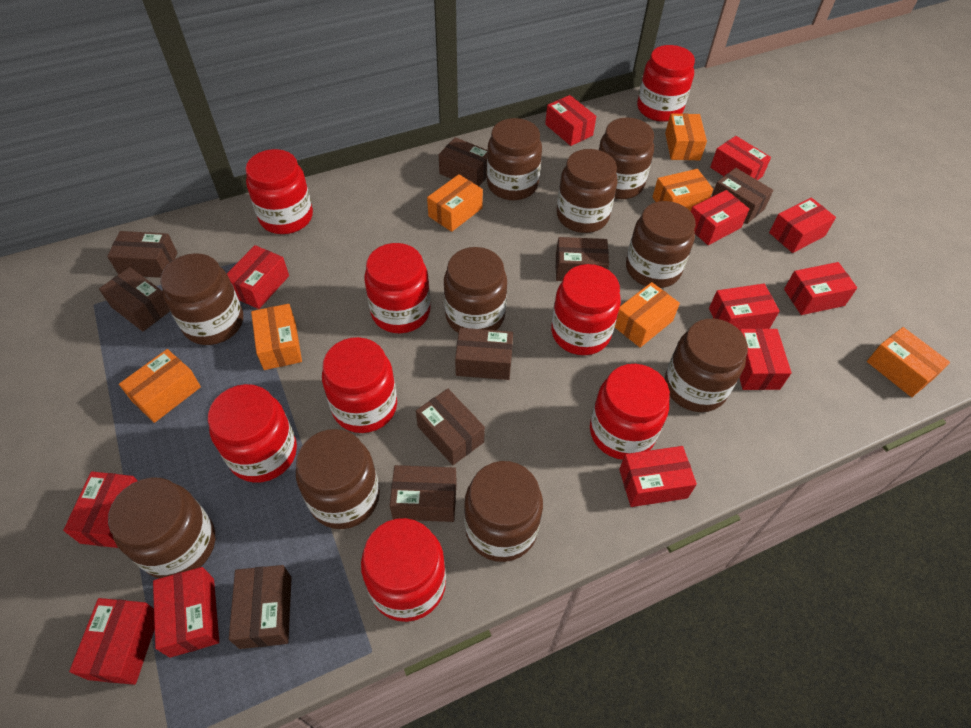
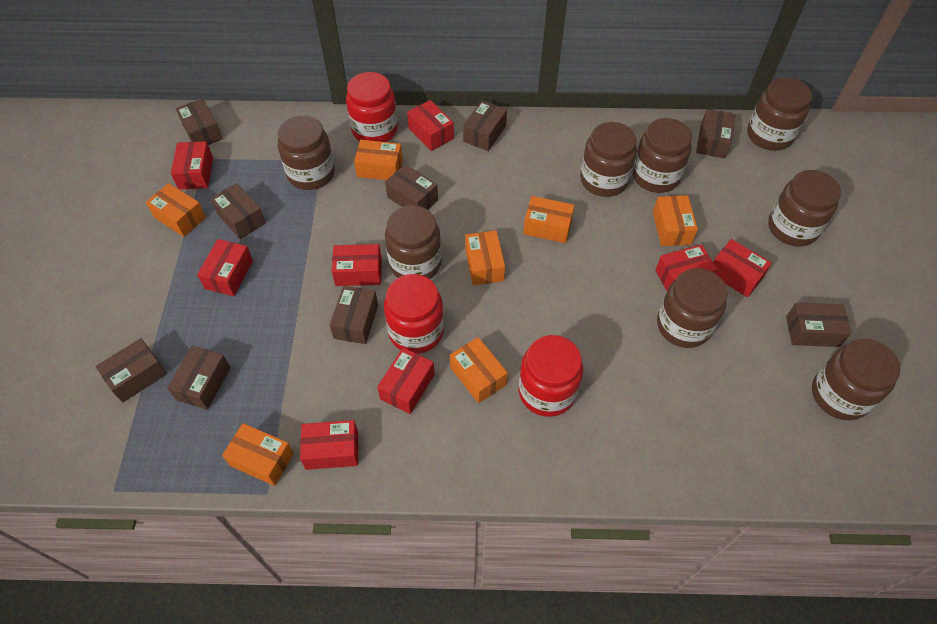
brown jar: 10 -> 8
red box: 12 -> 8
red jar: 8 -> 3

